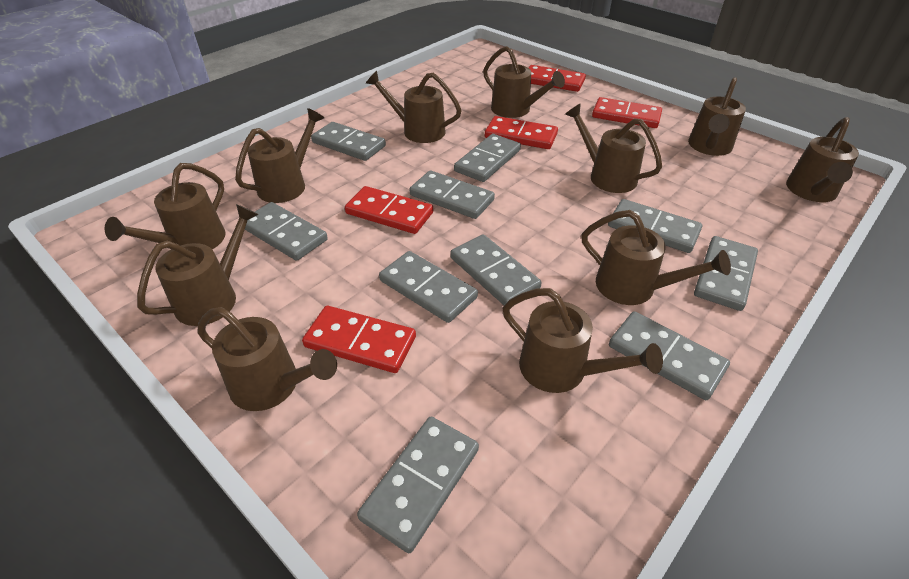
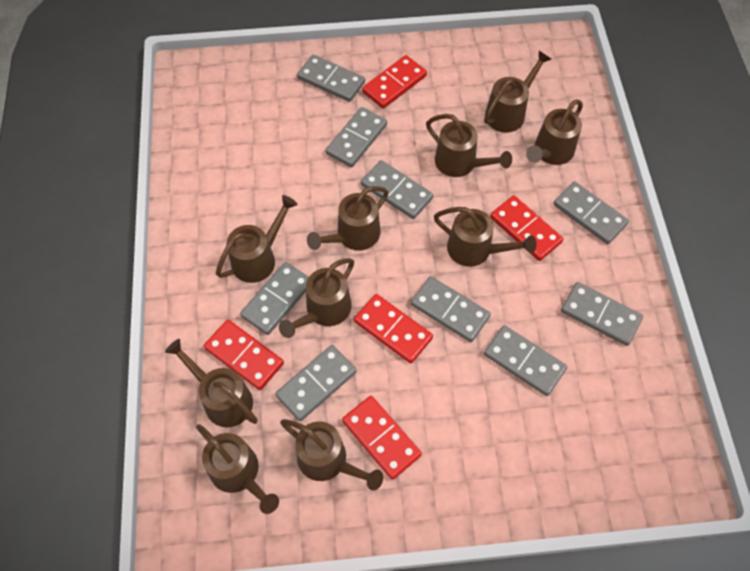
brown watering can: 11 -> 10
grey domino: 10 -> 9

